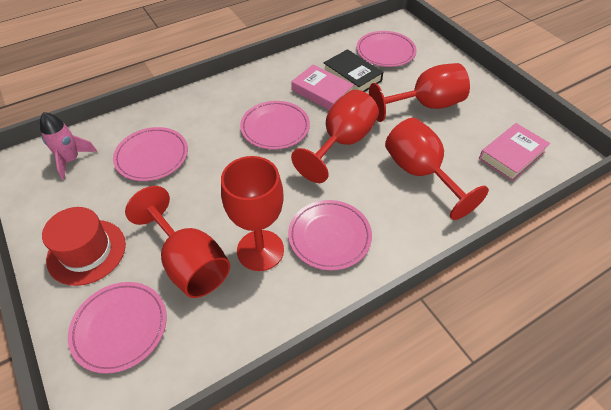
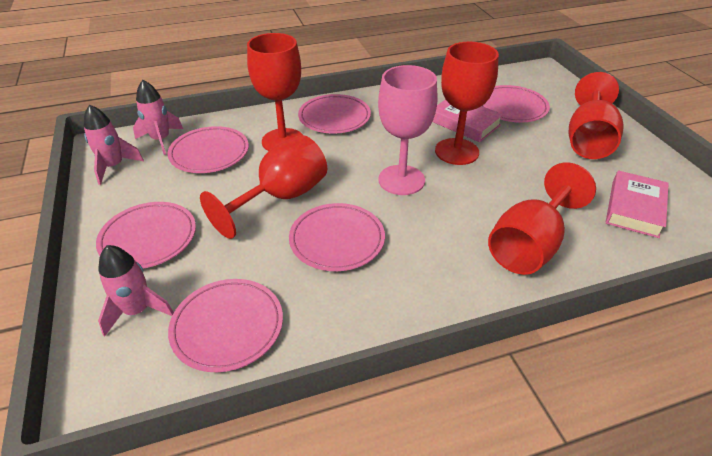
black book: 1 -> 0
pink goblet: 0 -> 1
pink plate: 5 -> 6
pink rocket: 1 -> 3
red hat: 1 -> 0

